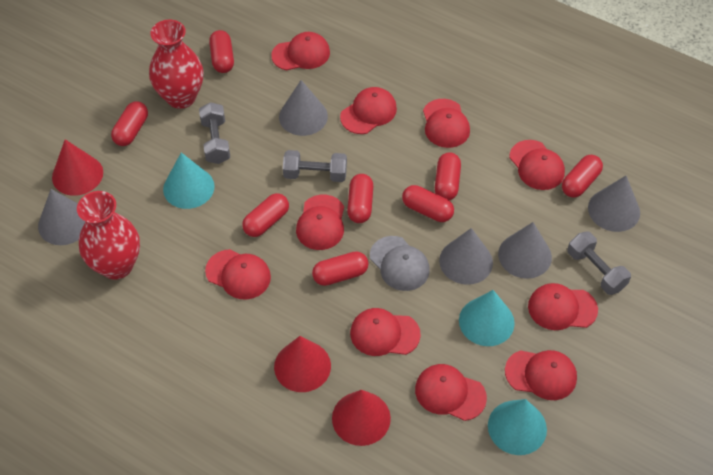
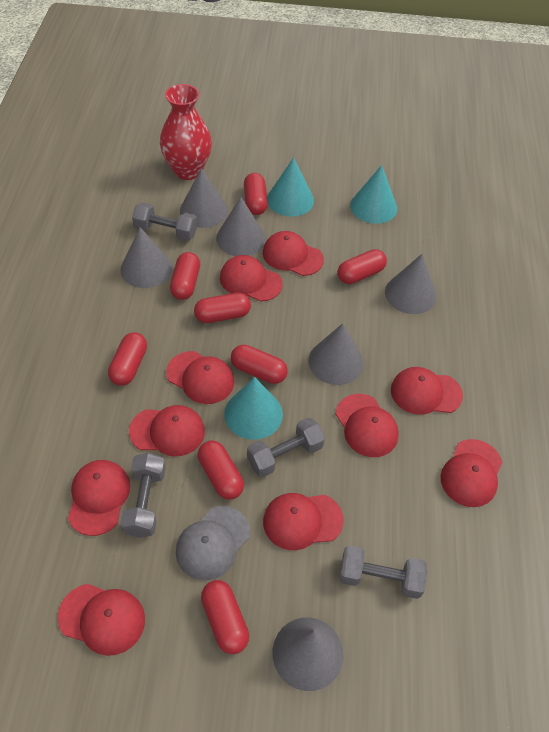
grey cone: 5 -> 6
grey dumbbell: 3 -> 4
red cone: 3 -> 0
red vase: 2 -> 1

